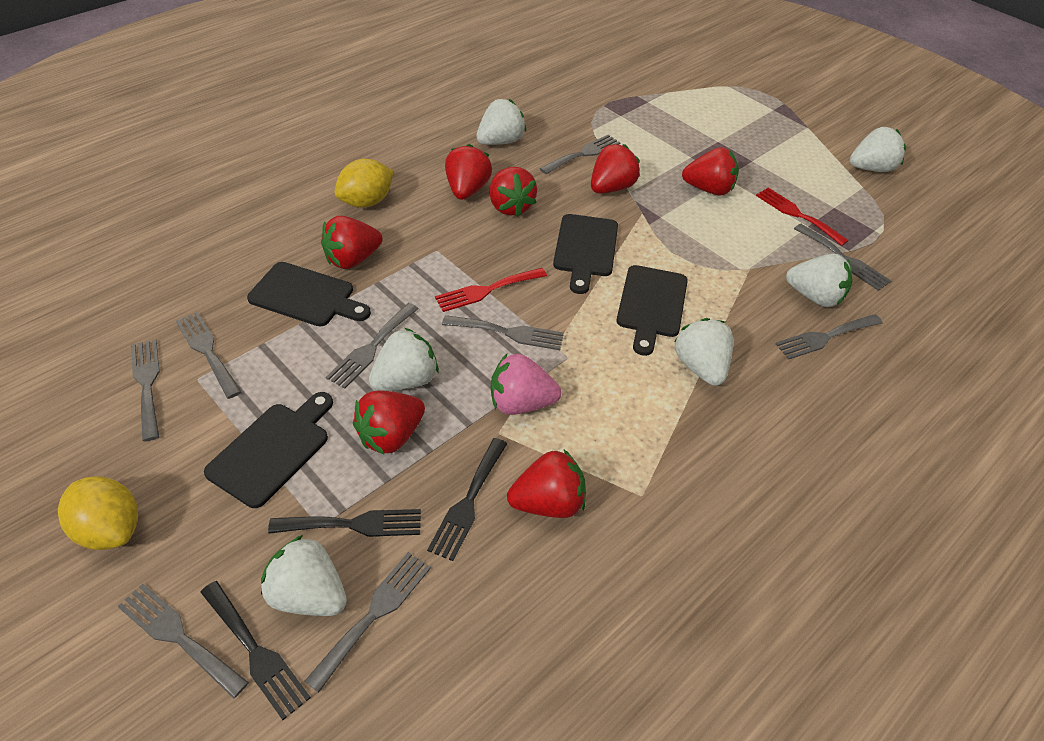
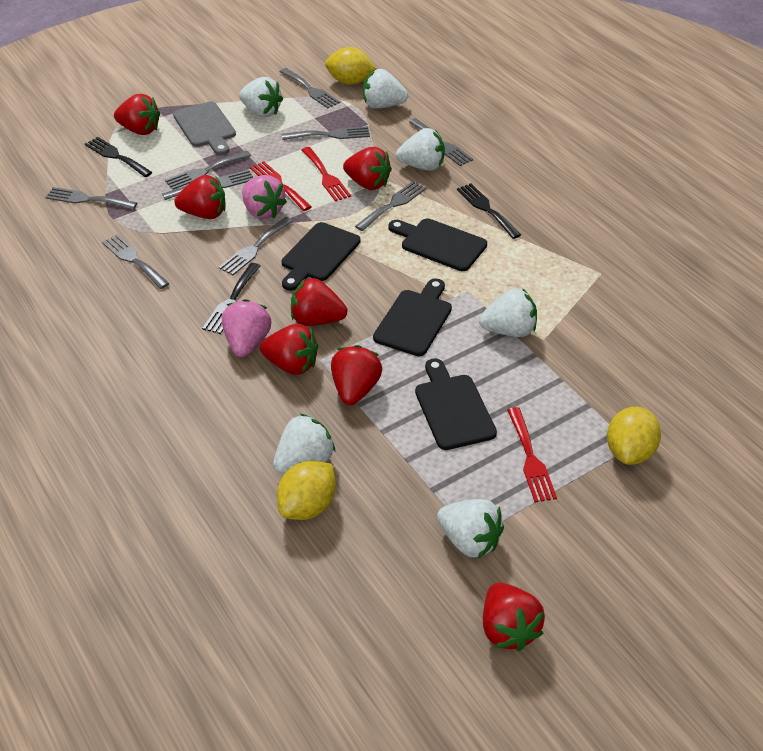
grey cutting board: 0 -> 1
pink strawberry: 1 -> 2
red fork: 2 -> 3
yellow lemon: 2 -> 3

